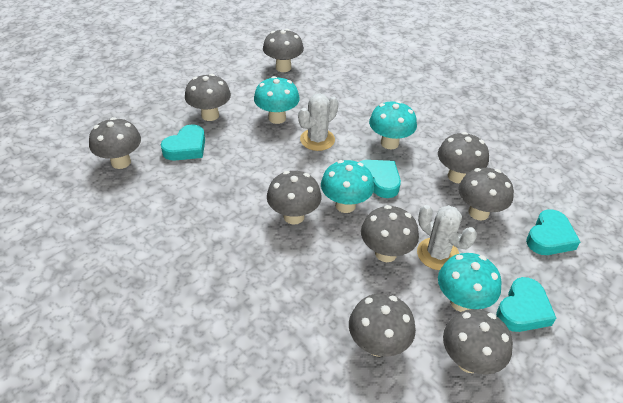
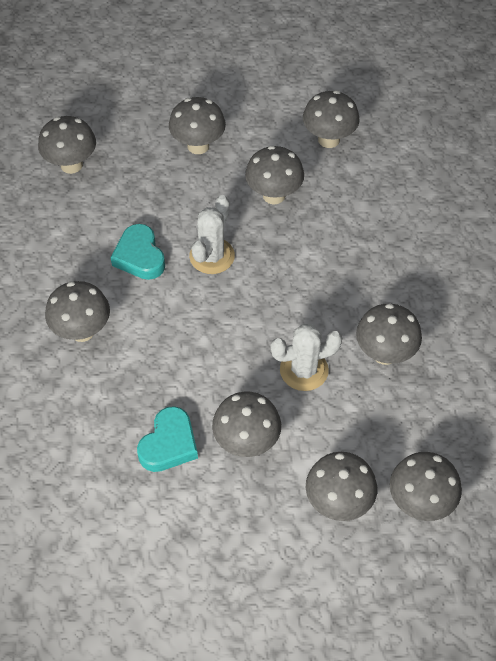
turquoise heart: 4 -> 2
turquoise mushroom: 4 -> 0

